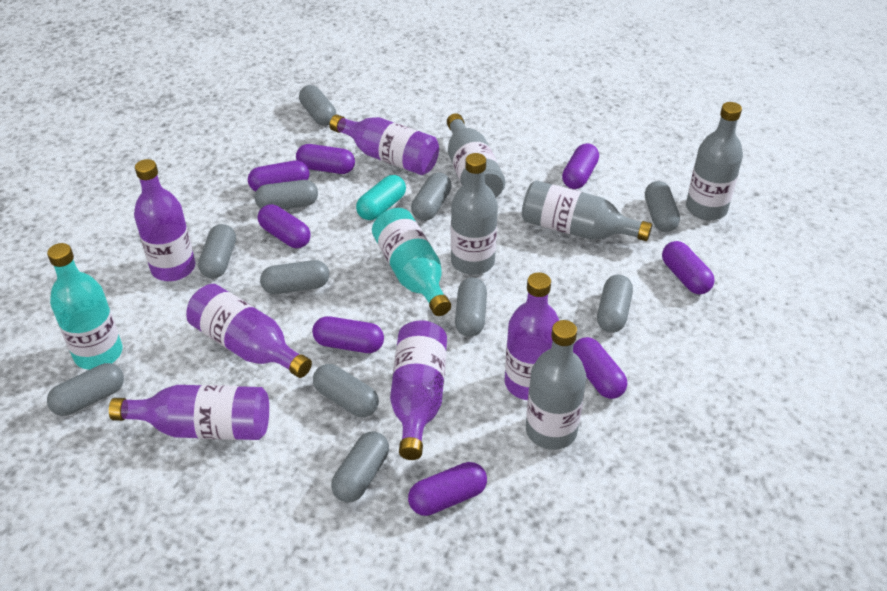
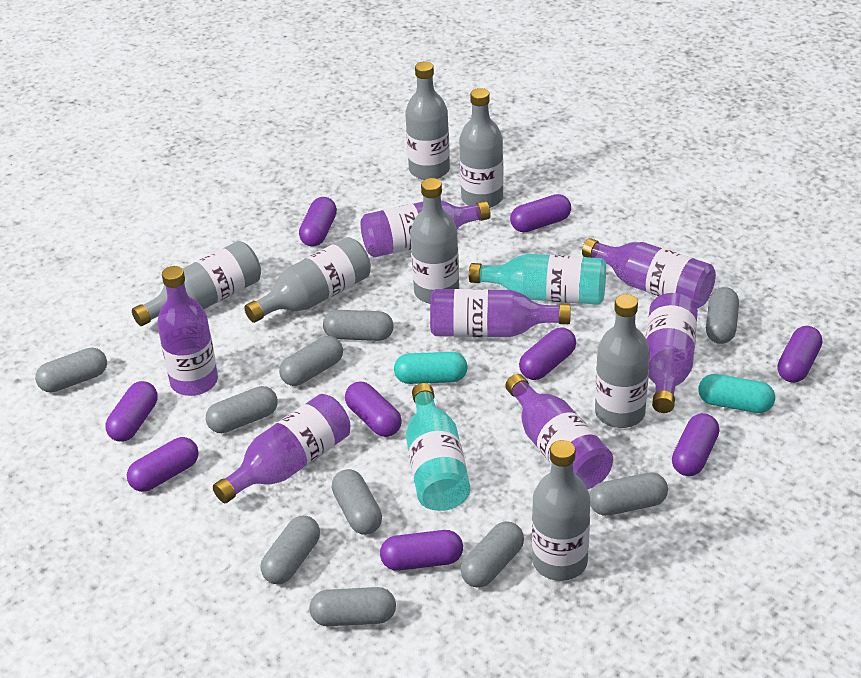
grey bottle: 5 -> 7
grey capsule: 11 -> 10
purple bottle: 6 -> 7
purple capsule: 8 -> 9
turquoise capsule: 1 -> 2

